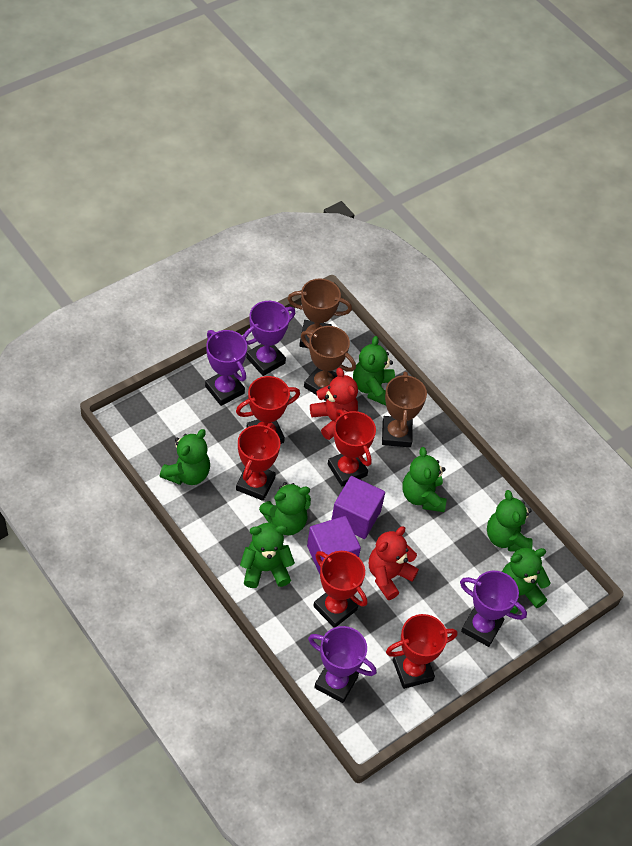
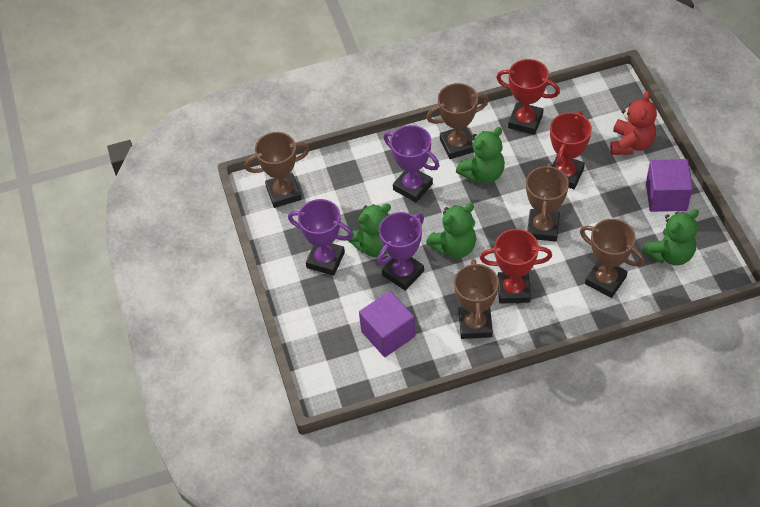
brown trophy: 3 -> 5
green teddy bear: 7 -> 4
purple trophy: 4 -> 3
red teddy bear: 2 -> 1
red trophy: 5 -> 3

